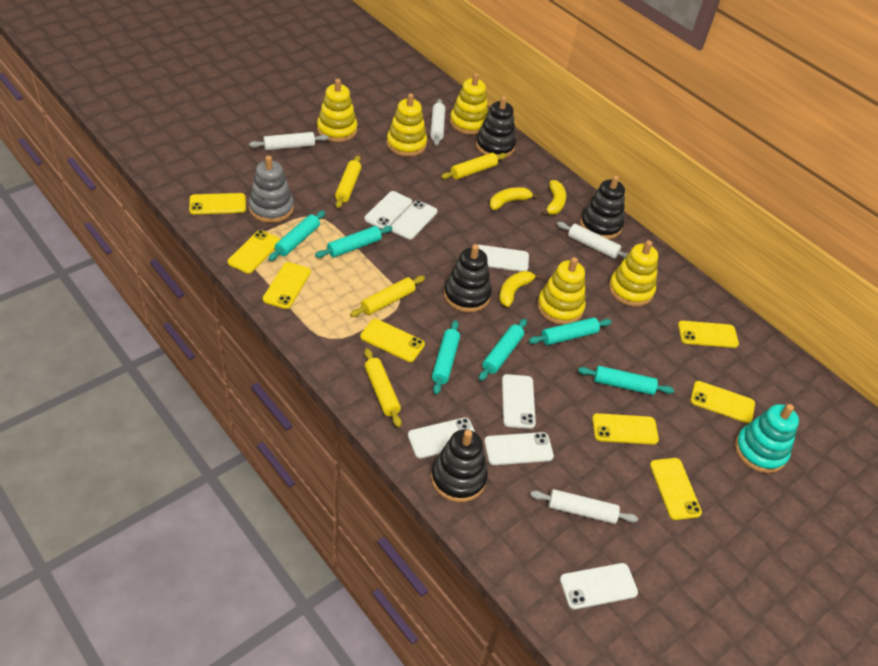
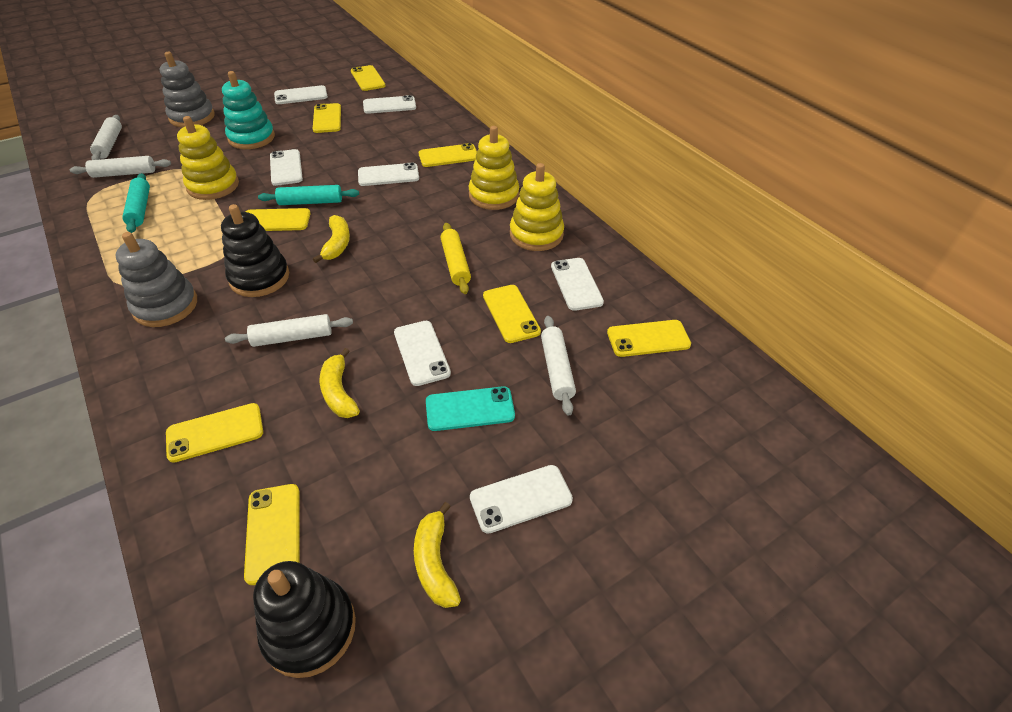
black stacking toy: 4 -> 2
grey stacking toy: 1 -> 2
turquoise phone: 0 -> 1
turquoise rolling pin: 6 -> 2
yellow rolling pin: 4 -> 1
yellow stacking toy: 5 -> 3

